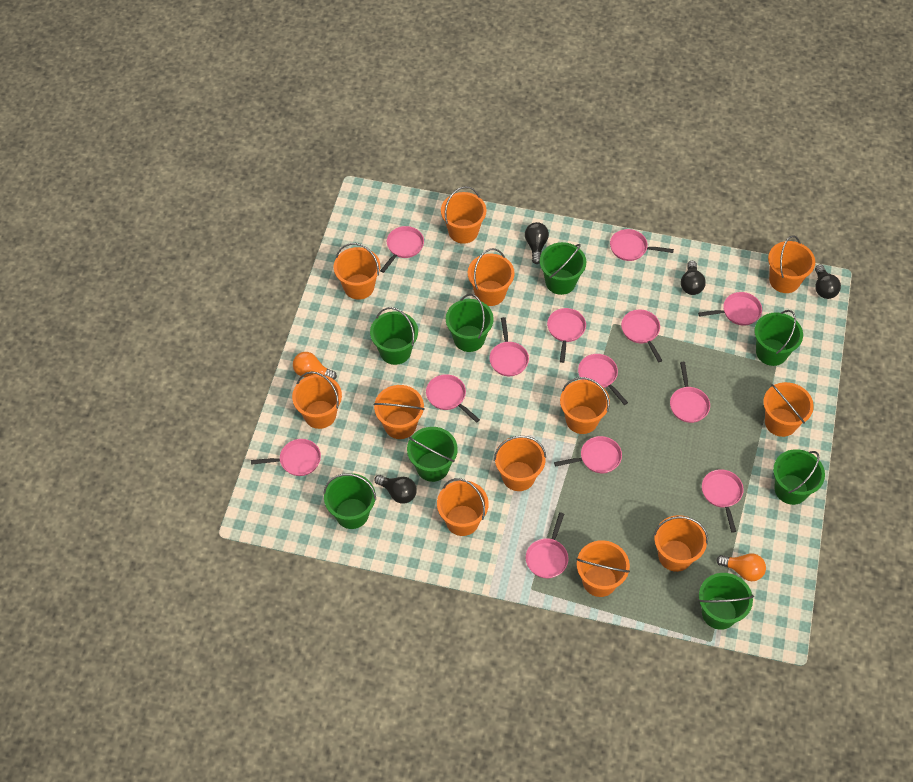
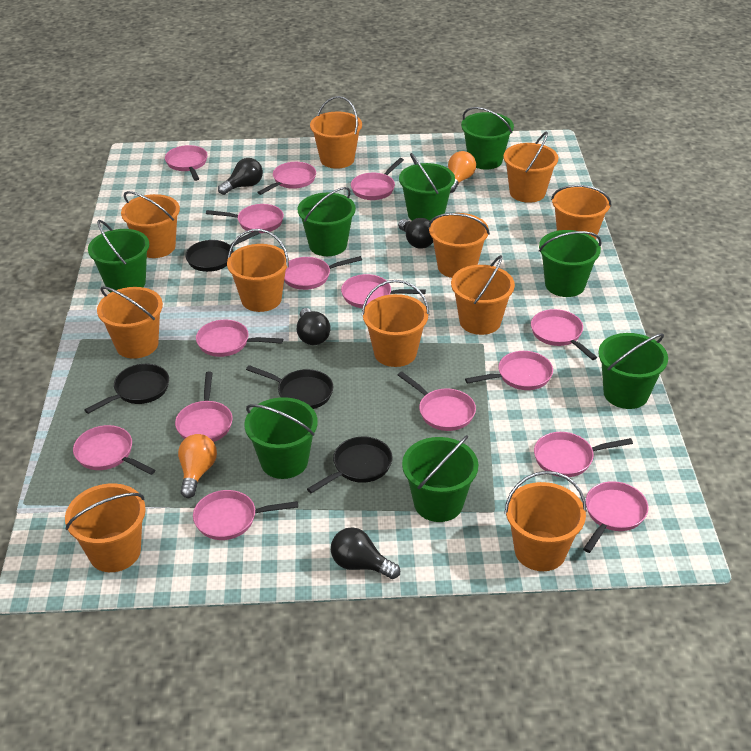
black pan: 0 -> 4
orange bucket: 12 -> 11
pink pan: 13 -> 15

